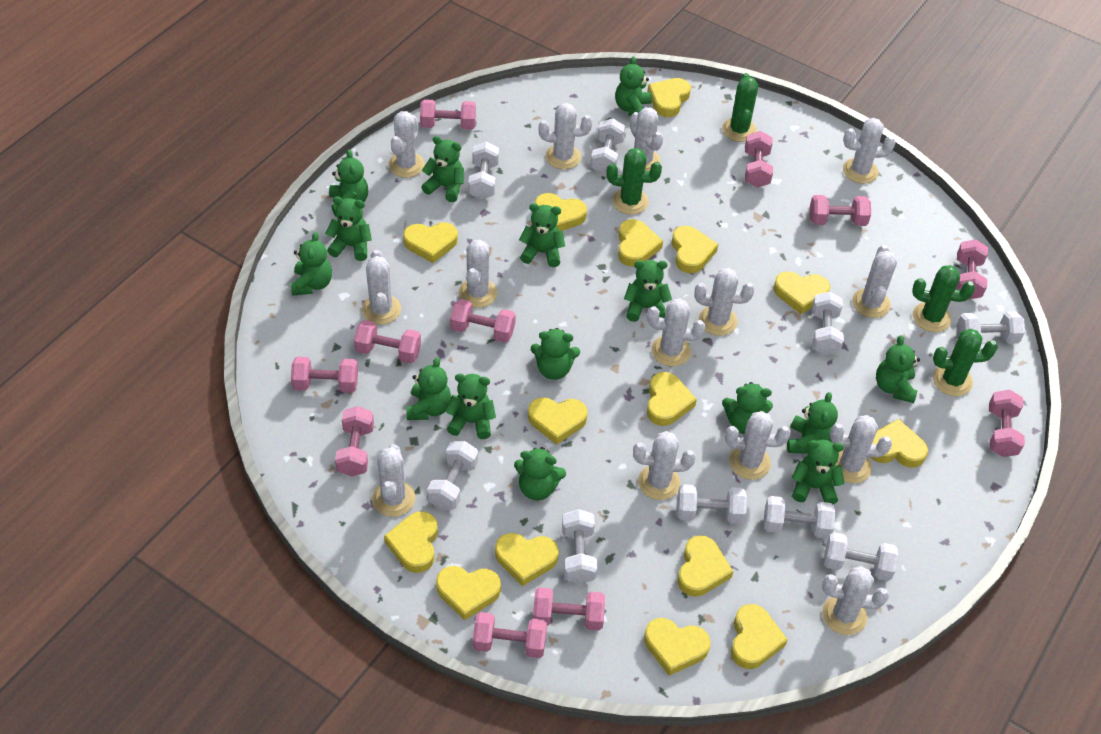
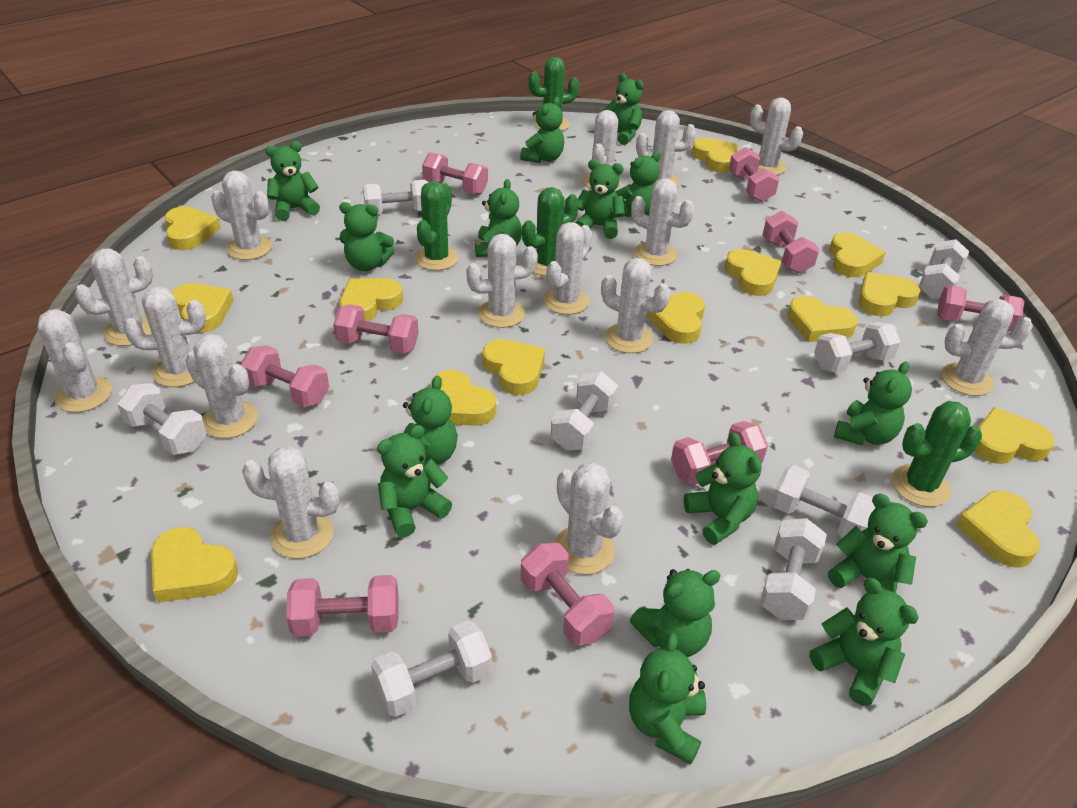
pink dumbbell: 11 -> 9
white cactus: 14 -> 15
white dumbbell: 9 -> 8
yellow heart: 15 -> 14

